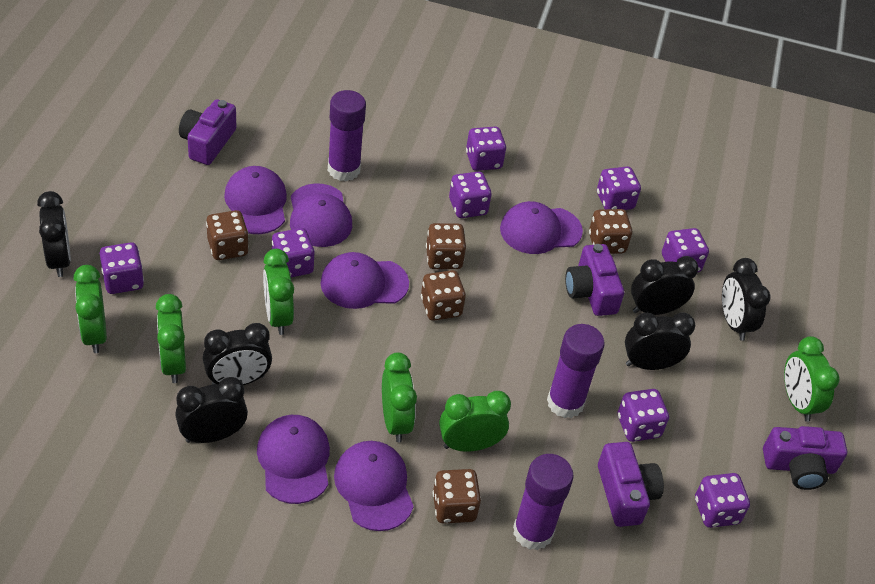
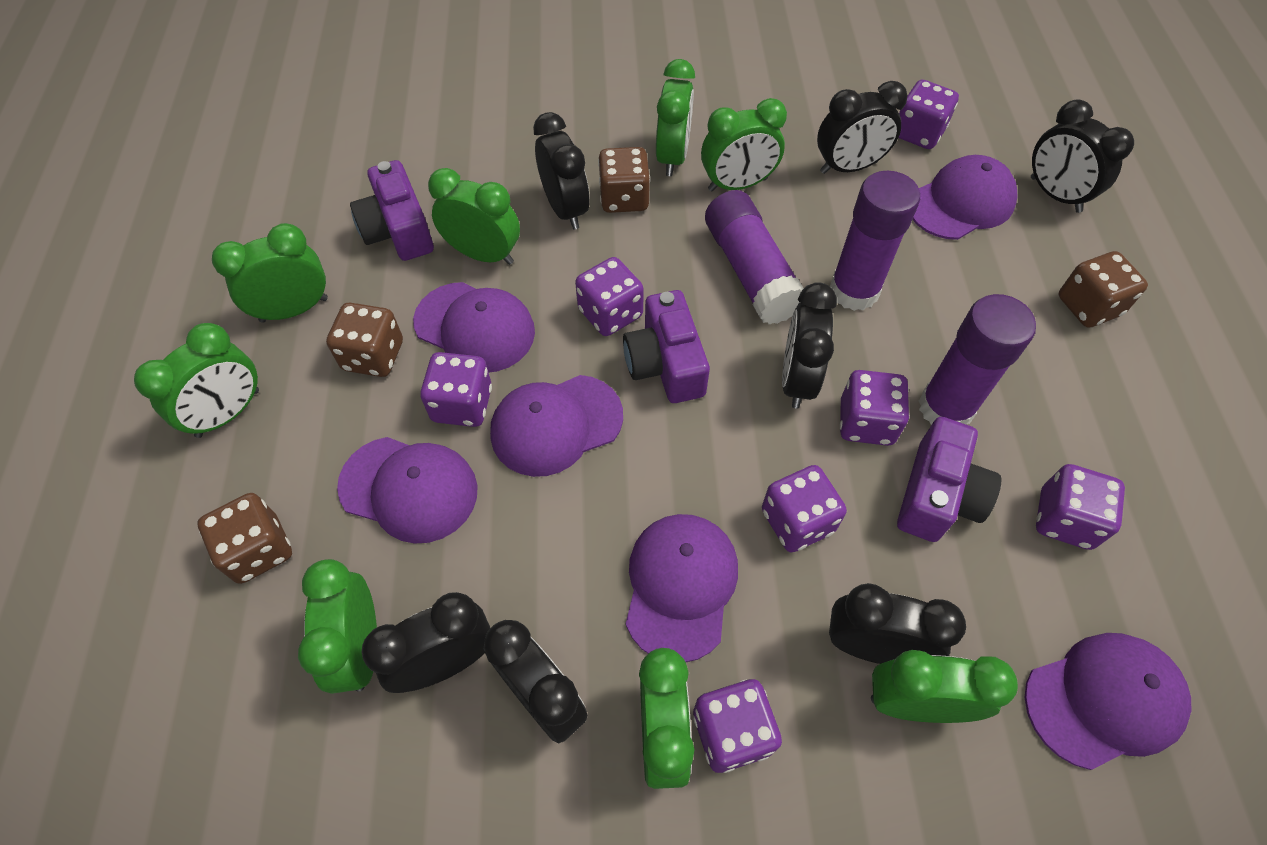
black clock: 6 -> 7
brown dice: 5 -> 4
green clock: 6 -> 8
purple camera: 4 -> 3
purple dice: 8 -> 7

